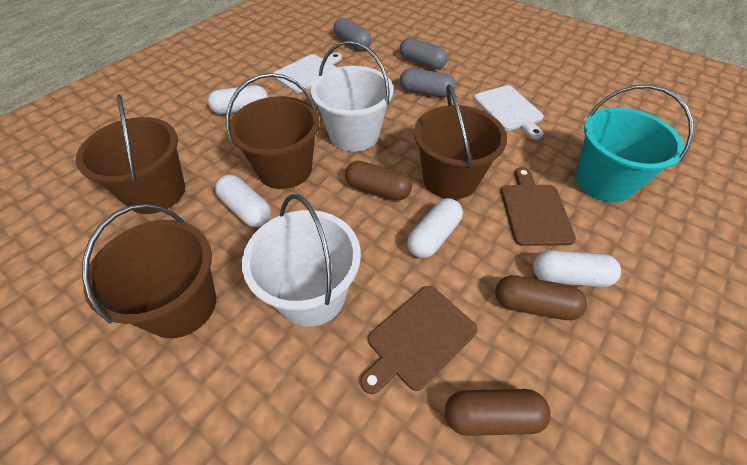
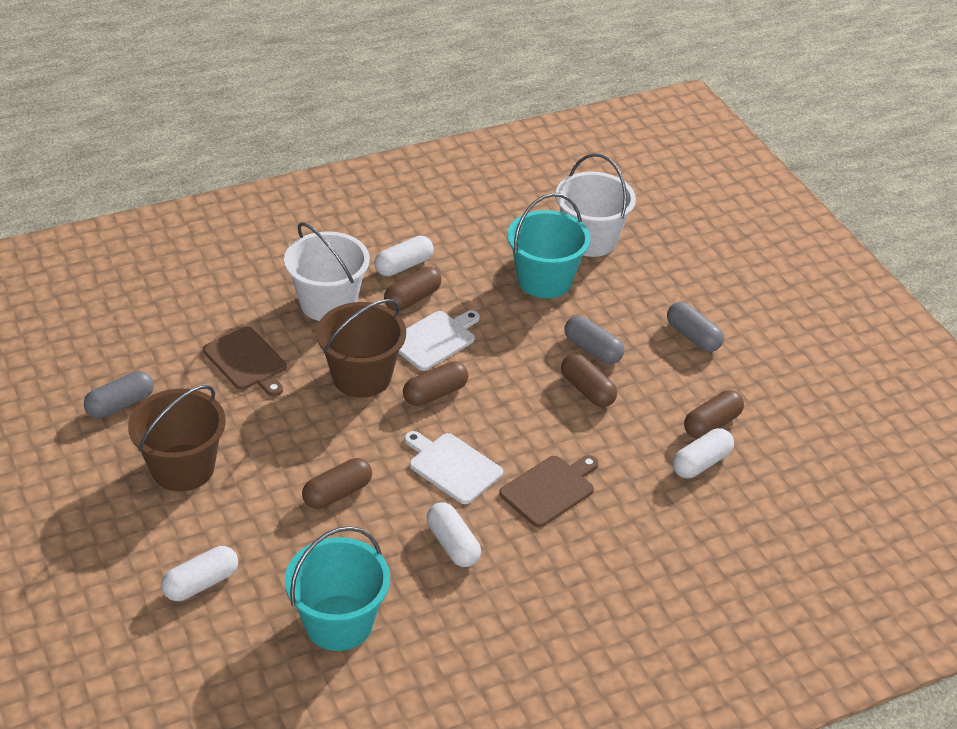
brown bucket: 4 -> 2
brown capsule: 3 -> 5
turquoise bucket: 1 -> 2

